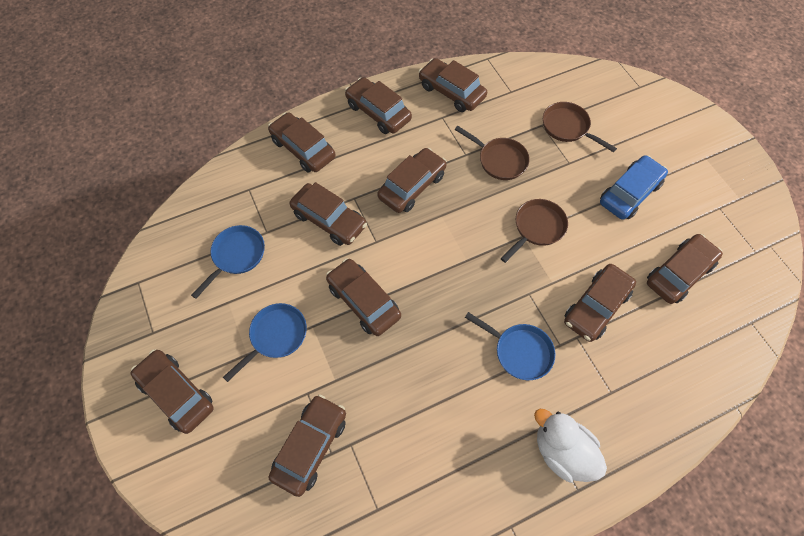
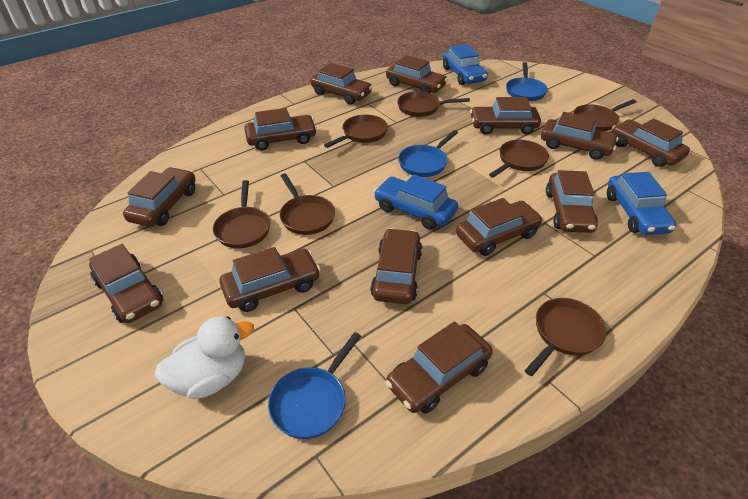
blue car: 1 -> 3
brown car: 10 -> 13
brown pan: 3 -> 7

